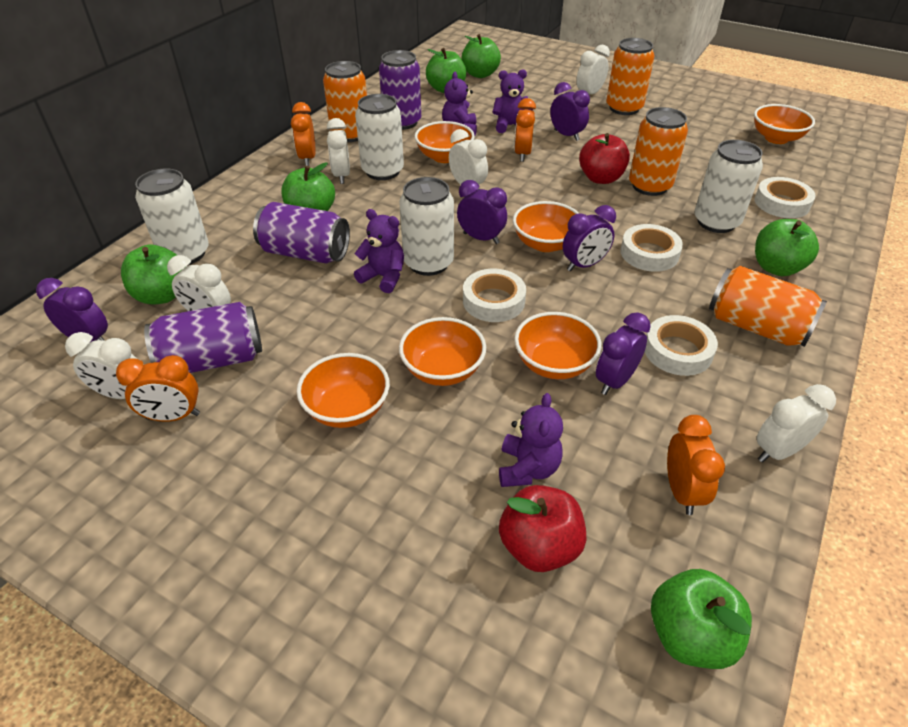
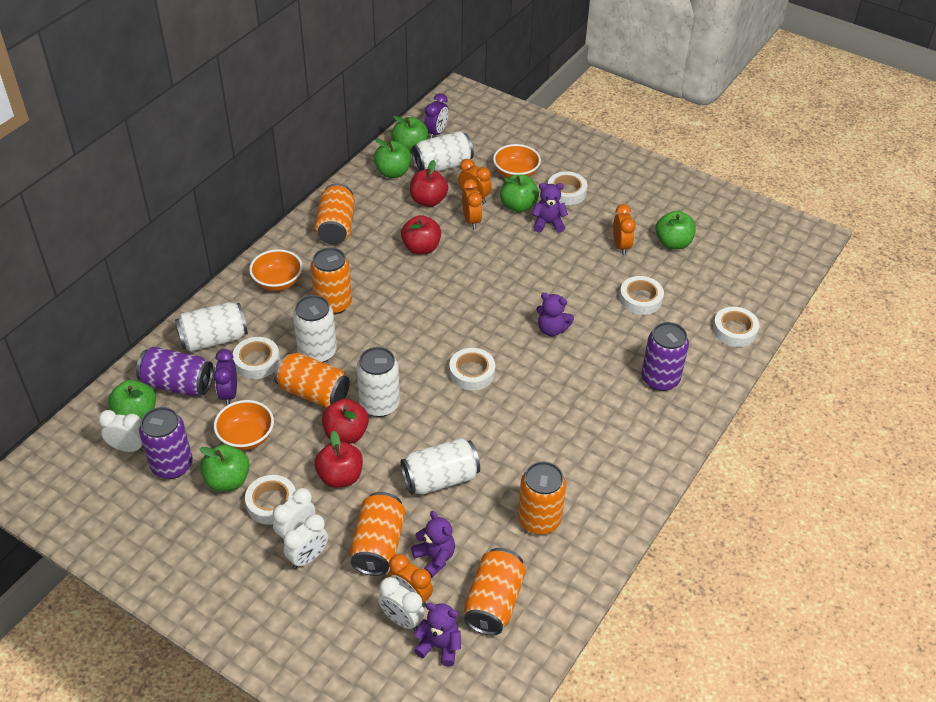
orange bowl: 6 -> 3
orange can: 4 -> 6
purple clock: 5 -> 2
red apple: 2 -> 4
white can: 4 -> 5
white clock: 6 -> 4
white tape: 4 -> 6

